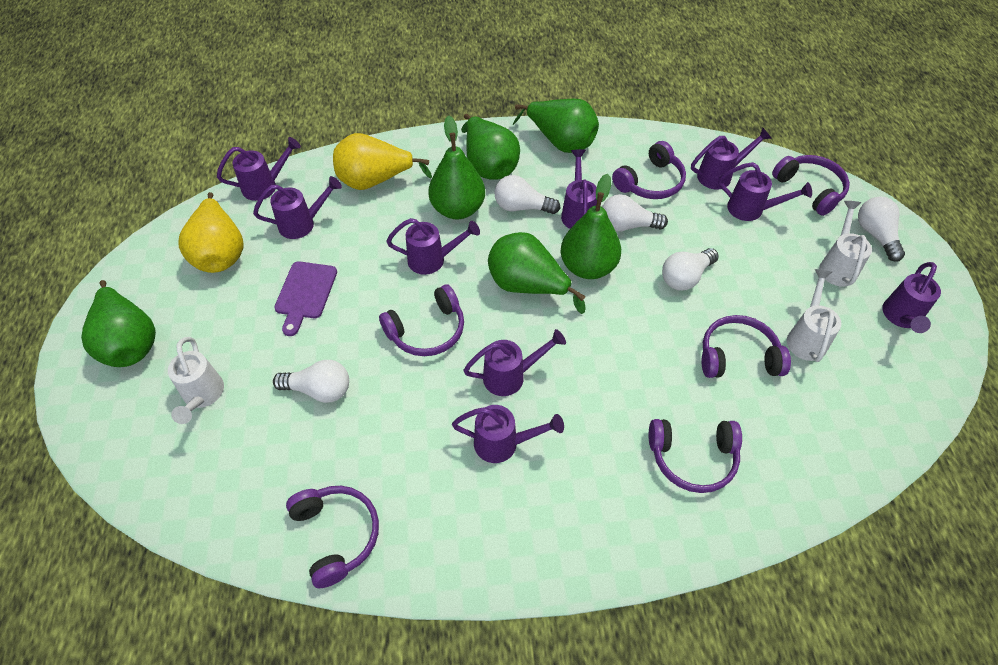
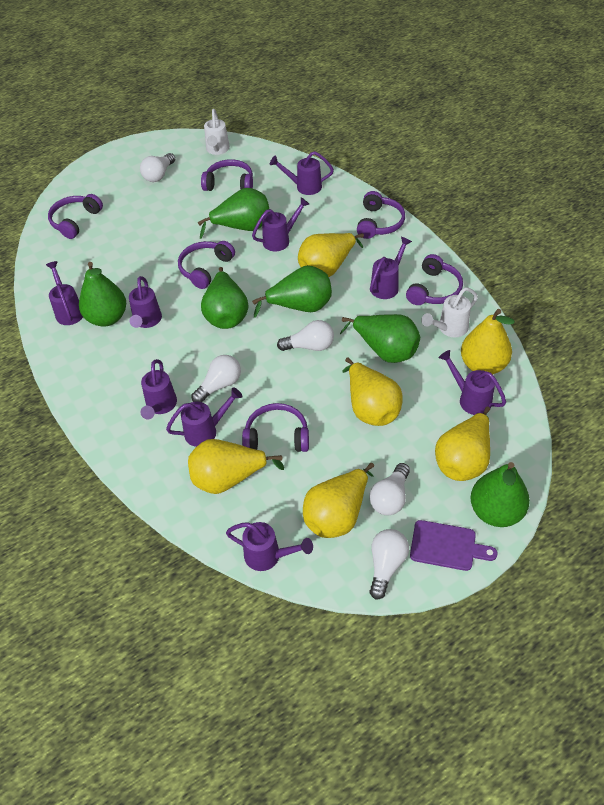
white watering can: 3 -> 2
yellow pear: 2 -> 6

